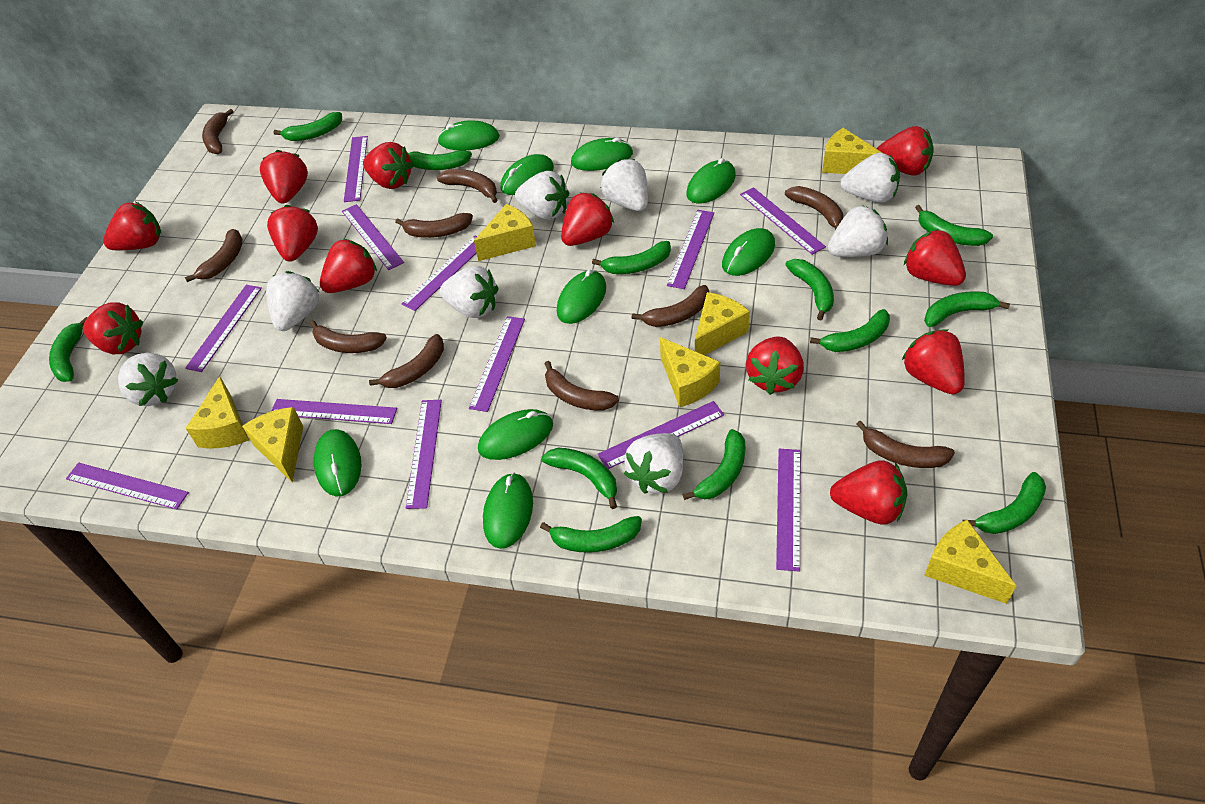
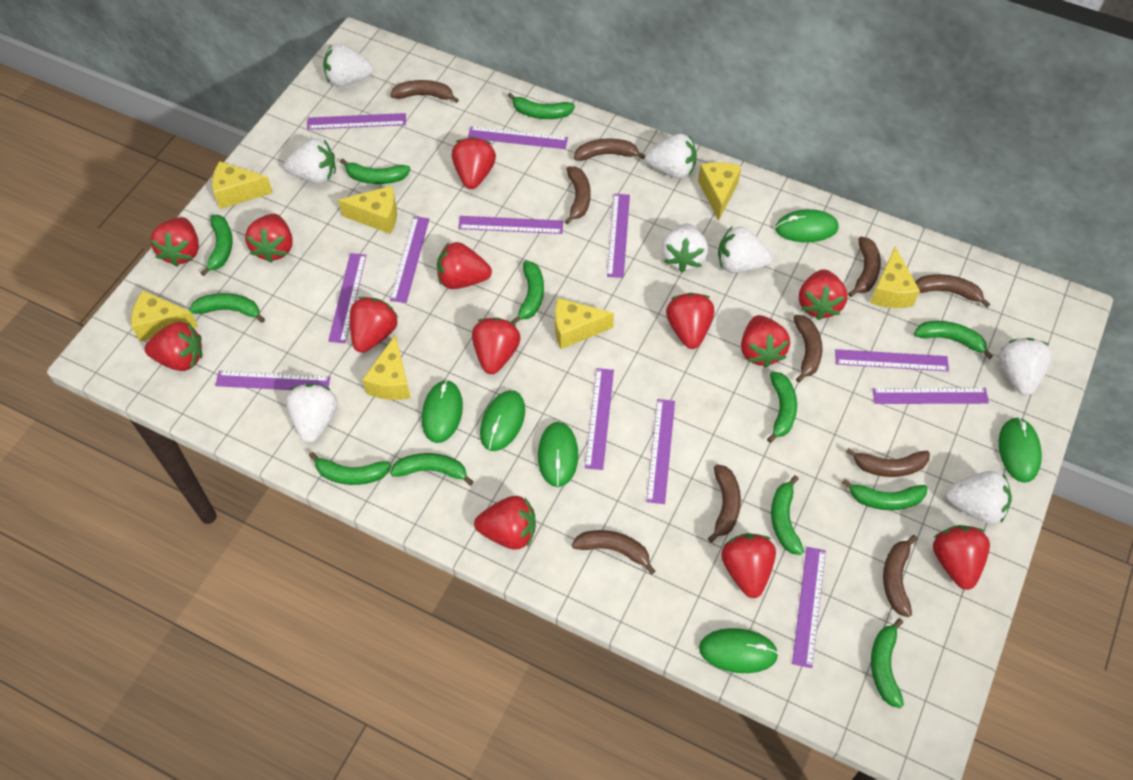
green mouse: 9 -> 6
red strawberry: 12 -> 13

